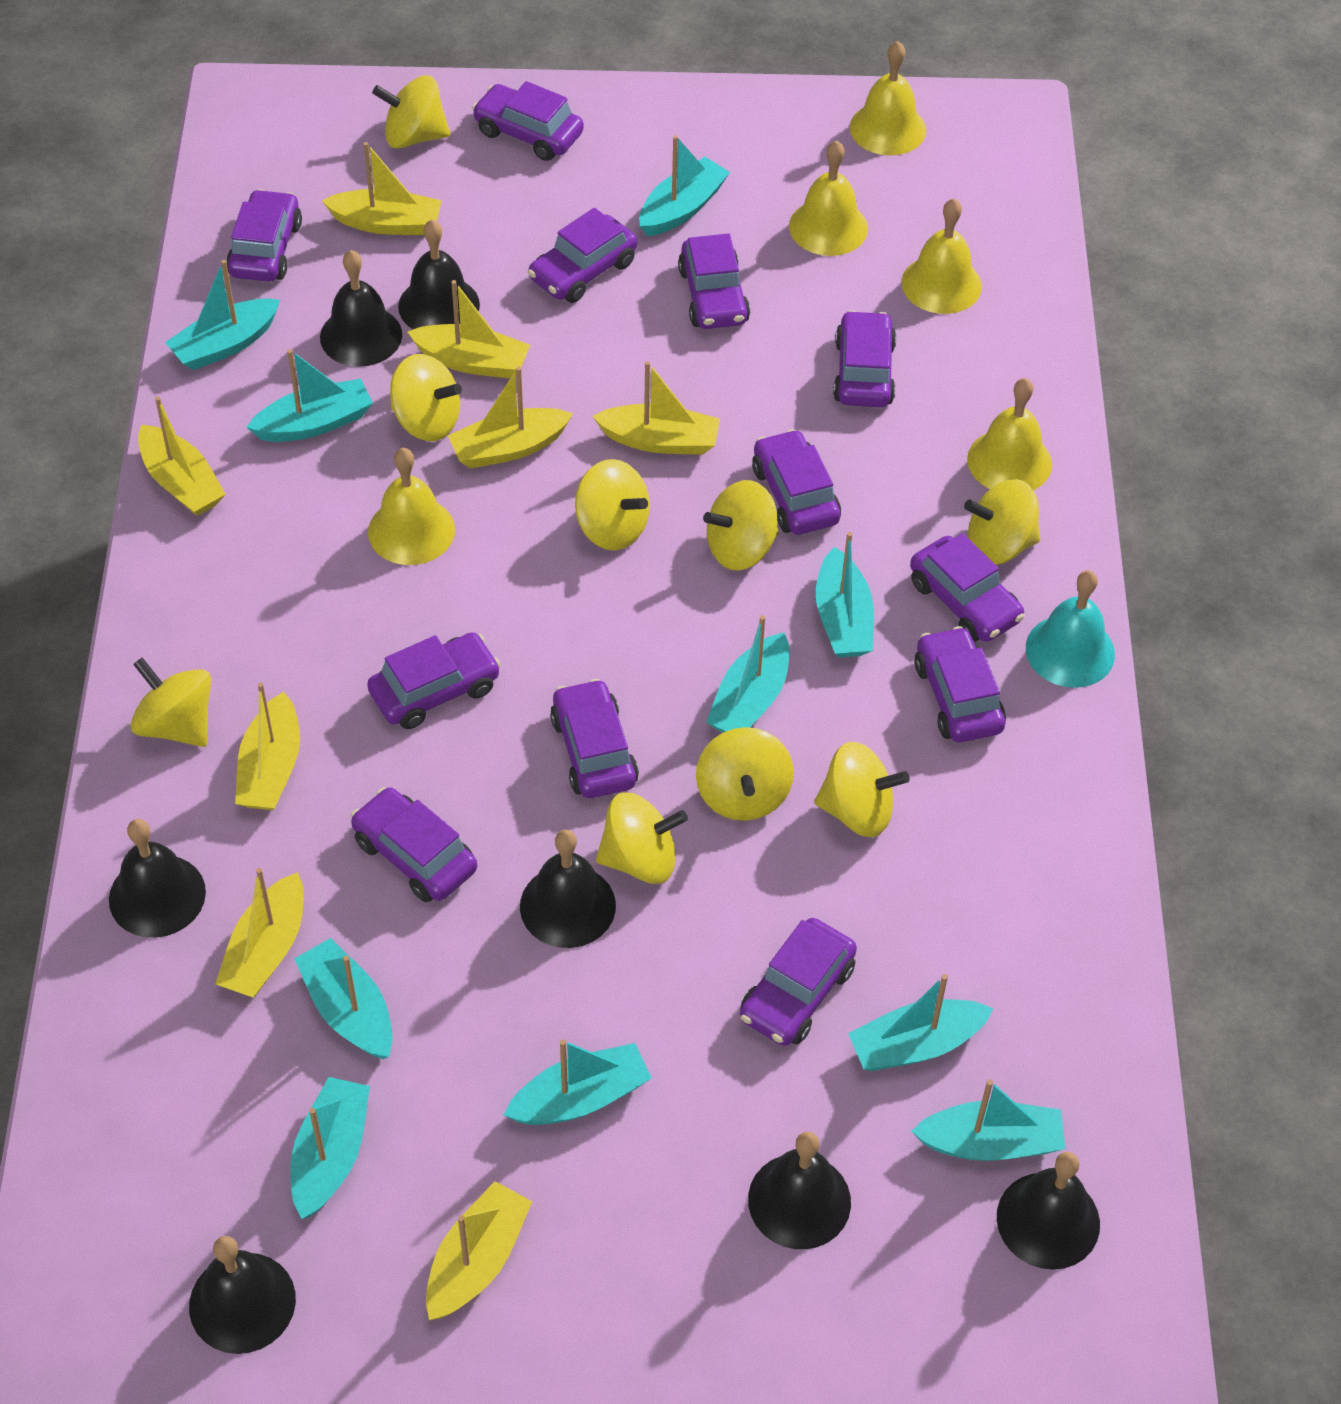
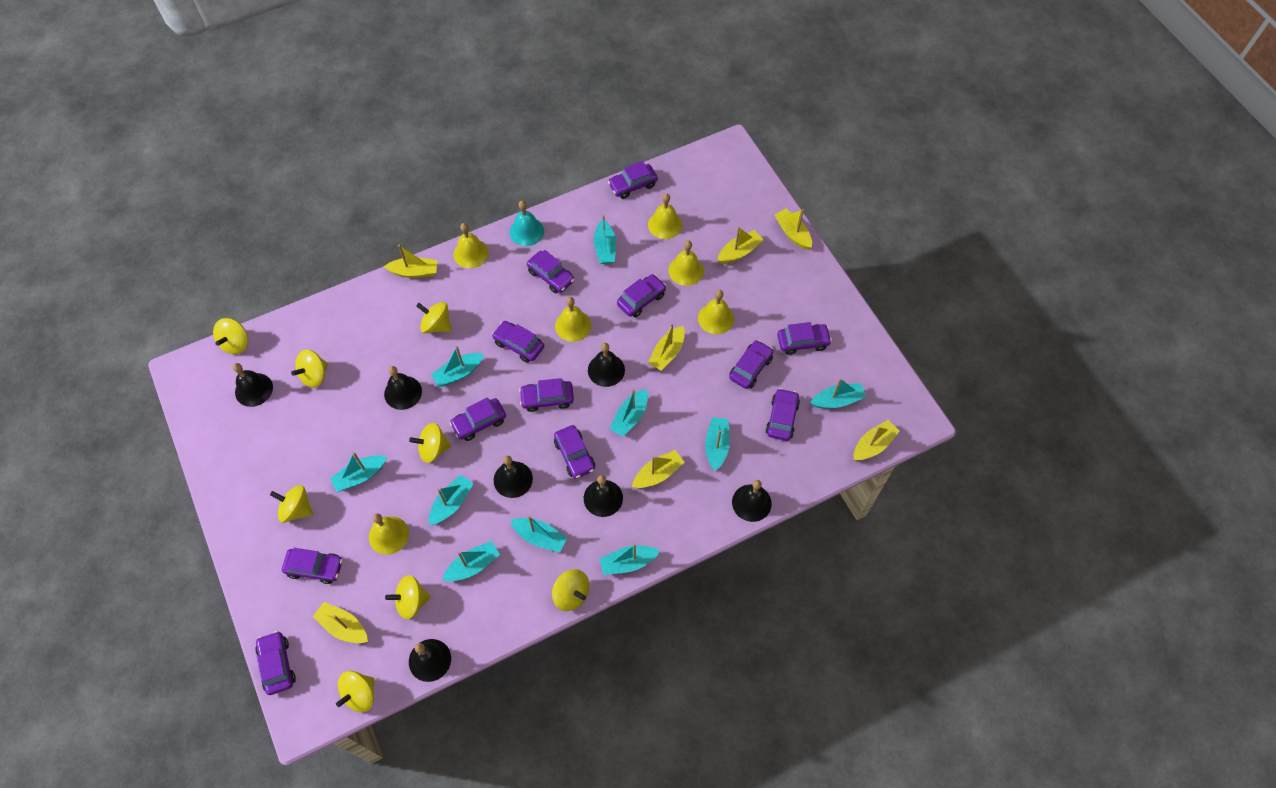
yellow bell: 5 -> 6
yellow boat: 8 -> 7
yellow spinning top: 9 -> 8

